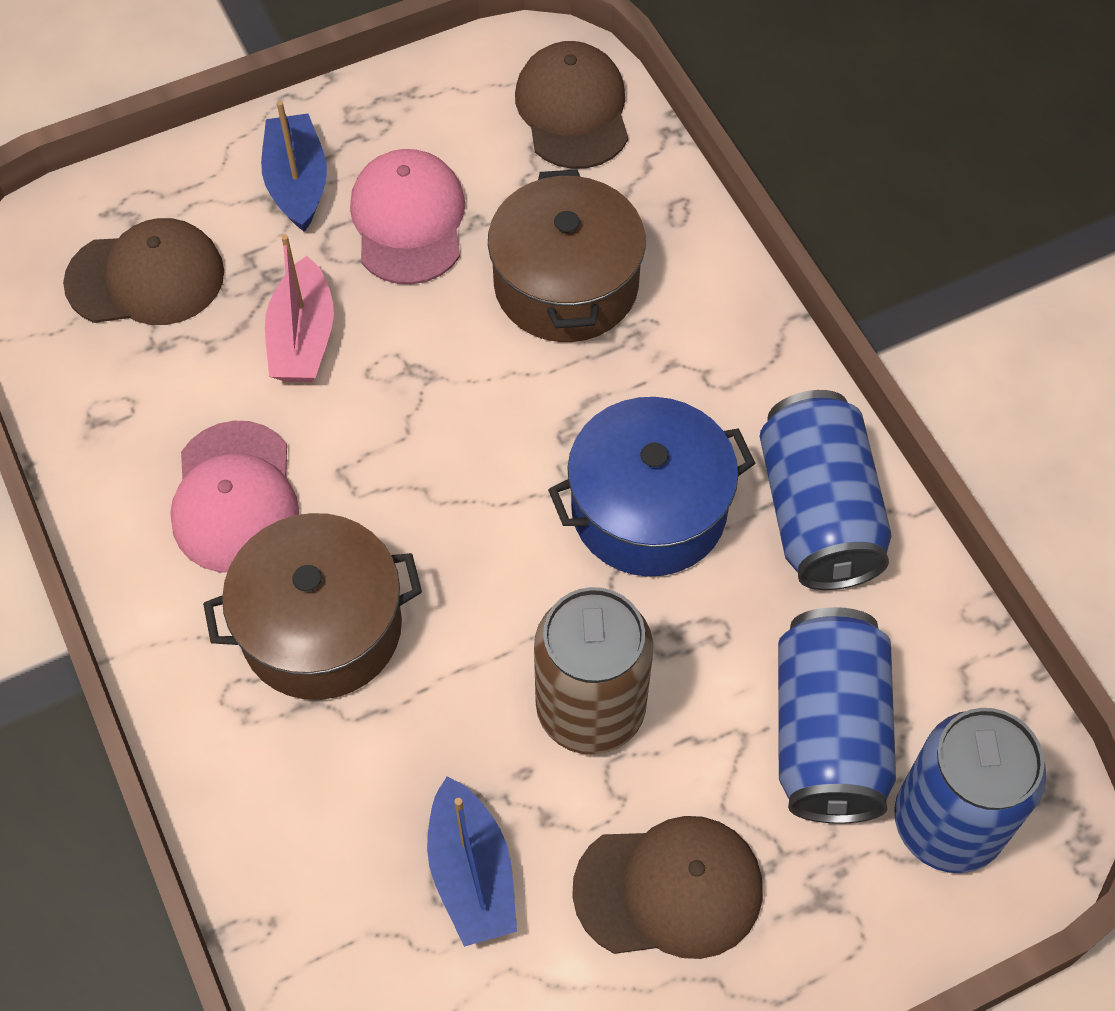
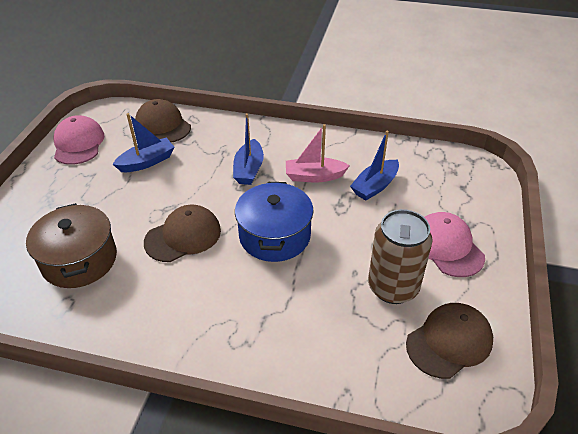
blue boat: 2 -> 3
blue can: 3 -> 0
brown pot: 2 -> 1

